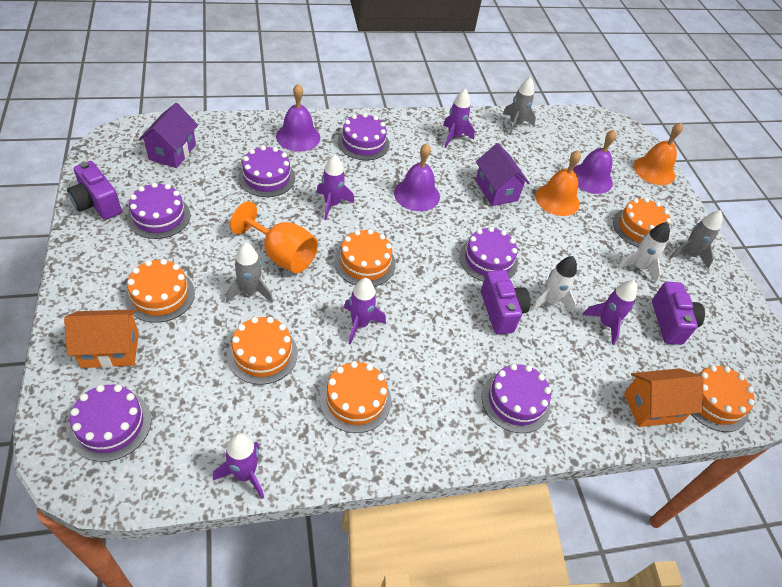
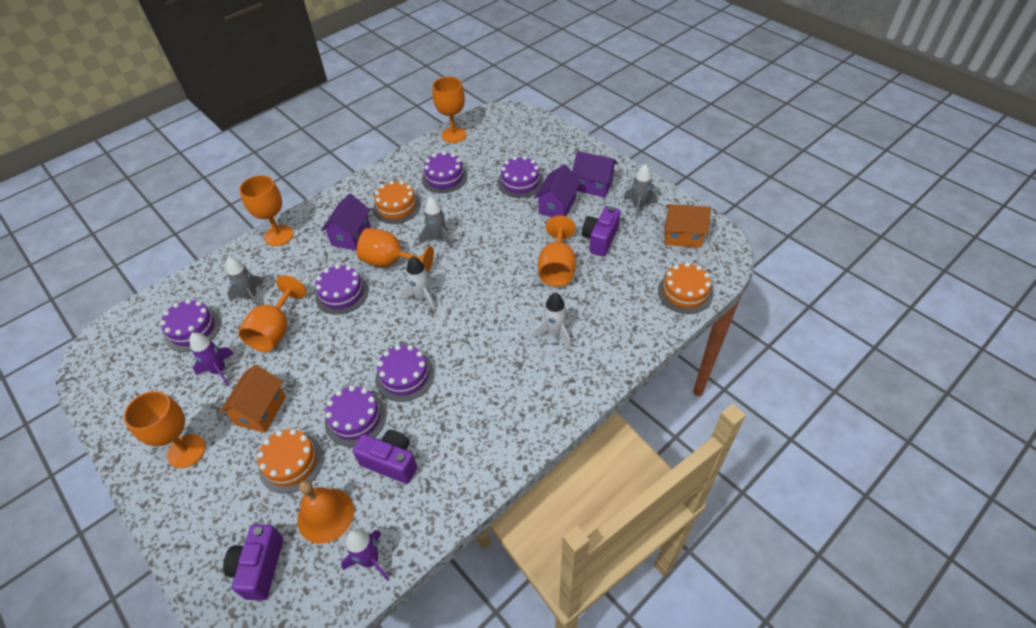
orange bell: 2 -> 1
orange cake: 6 -> 3
orange goblet: 1 -> 6
purple bell: 3 -> 0
purple house: 2 -> 3
purple rocket: 5 -> 2

